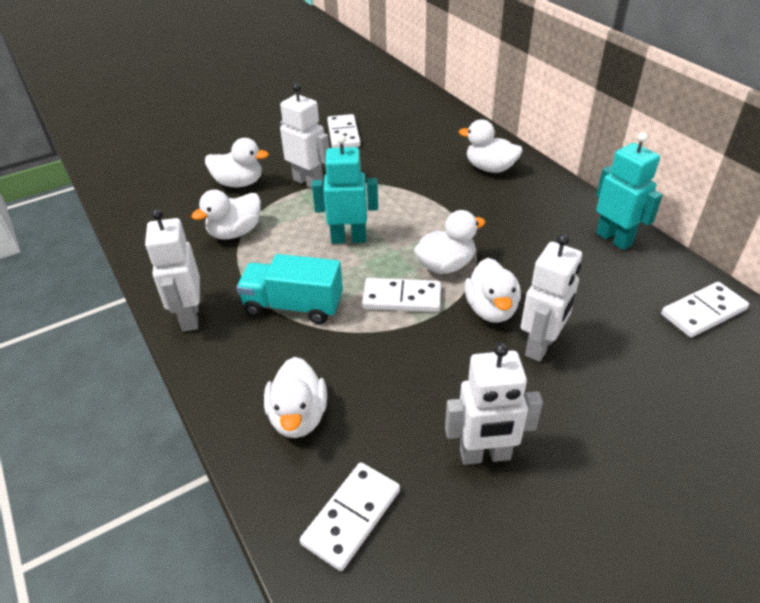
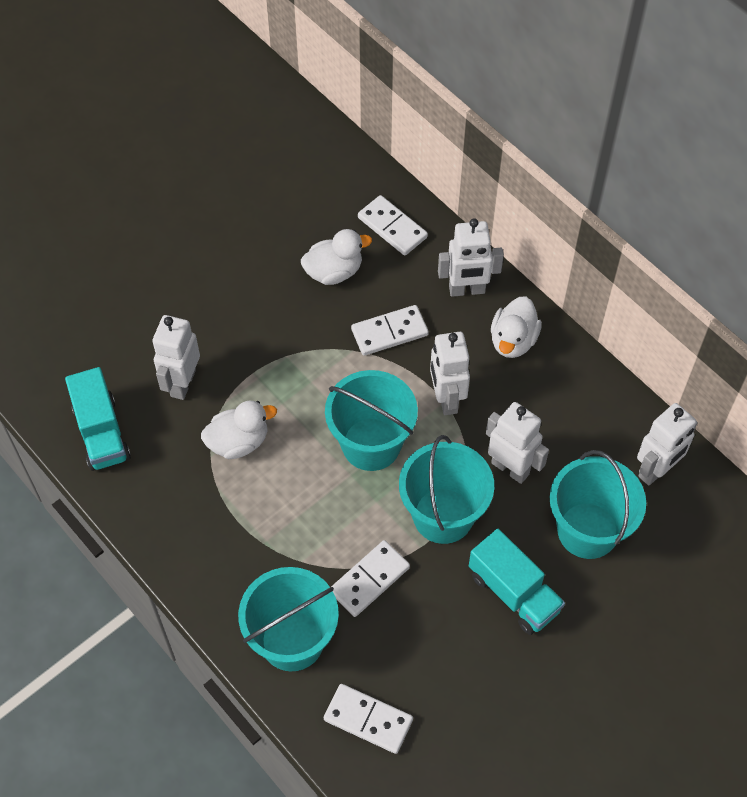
turquoise bucket: 0 -> 4
turquoise robot: 2 -> 0
turquoise truck: 1 -> 2
white duck: 6 -> 3
white robot: 4 -> 5

